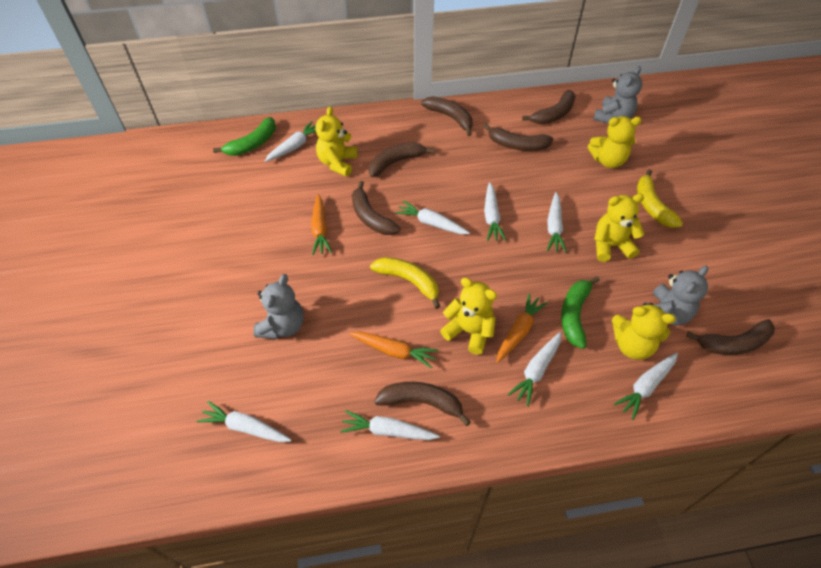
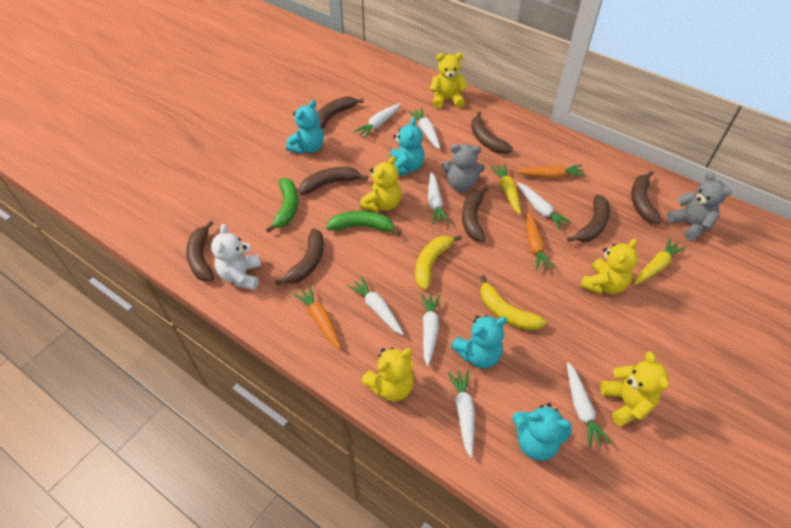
brown banana: 7 -> 8
grey teddy bear: 3 -> 2
turquoise teddy bear: 0 -> 4
white teddy bear: 0 -> 1
yellow carrot: 0 -> 2

